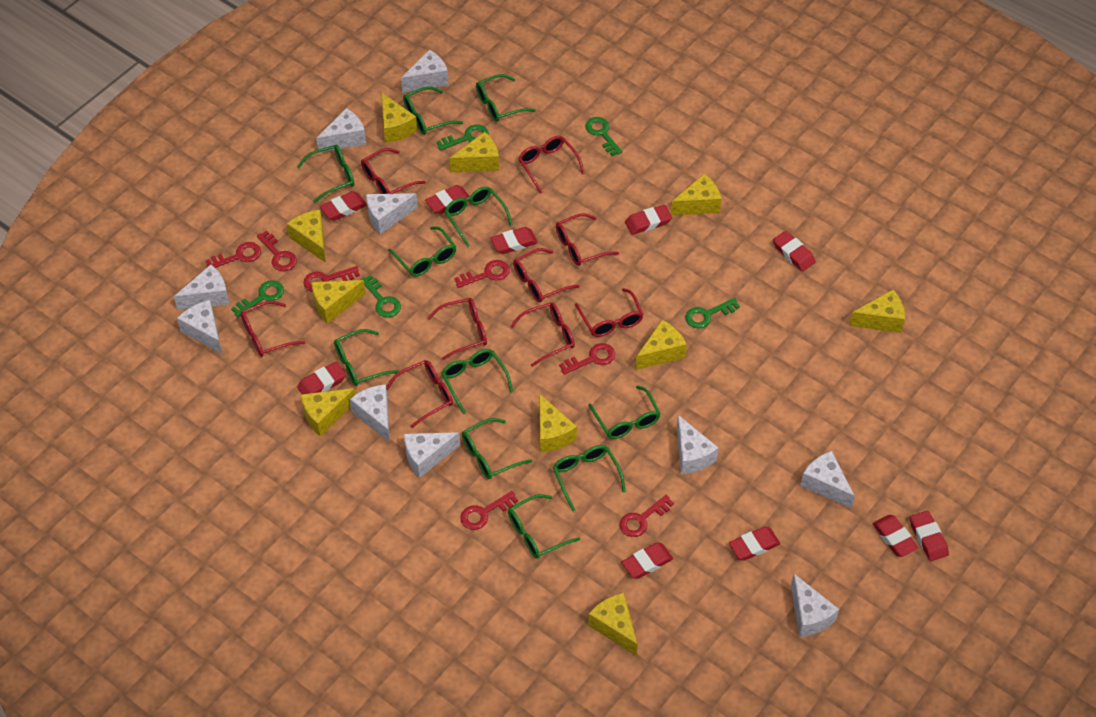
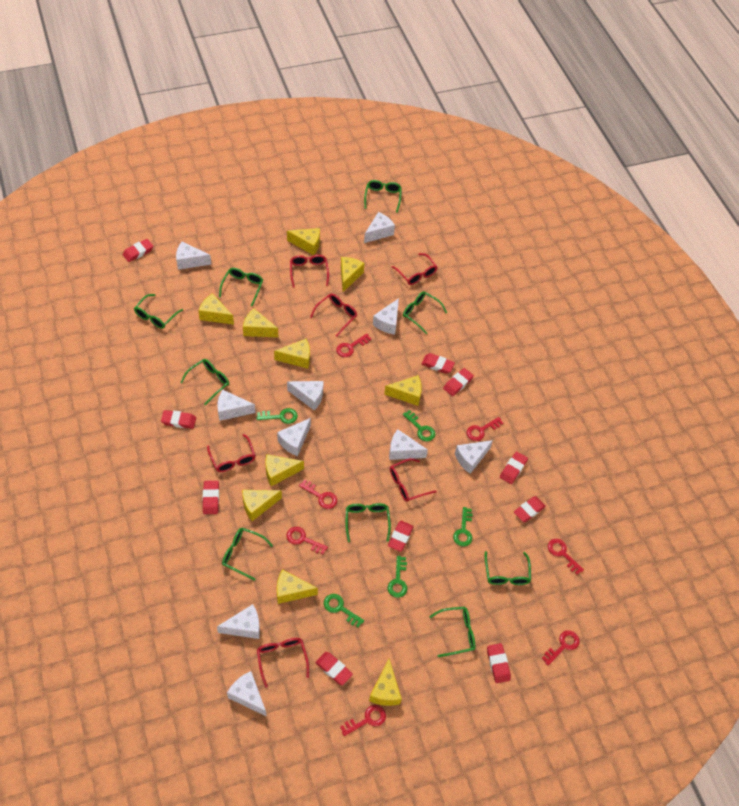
green glasses: 11 -> 9
red glasses: 9 -> 6

